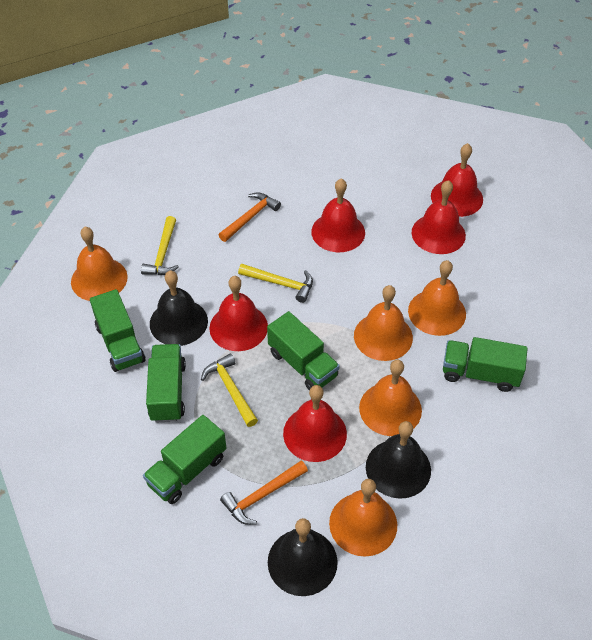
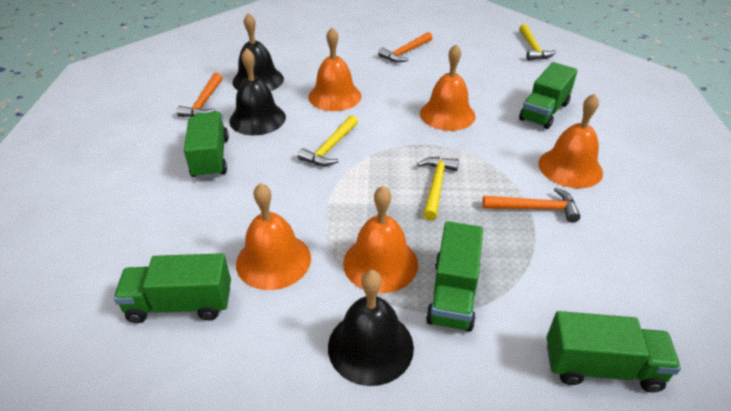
orange hammer: 2 -> 3
red bell: 5 -> 0

